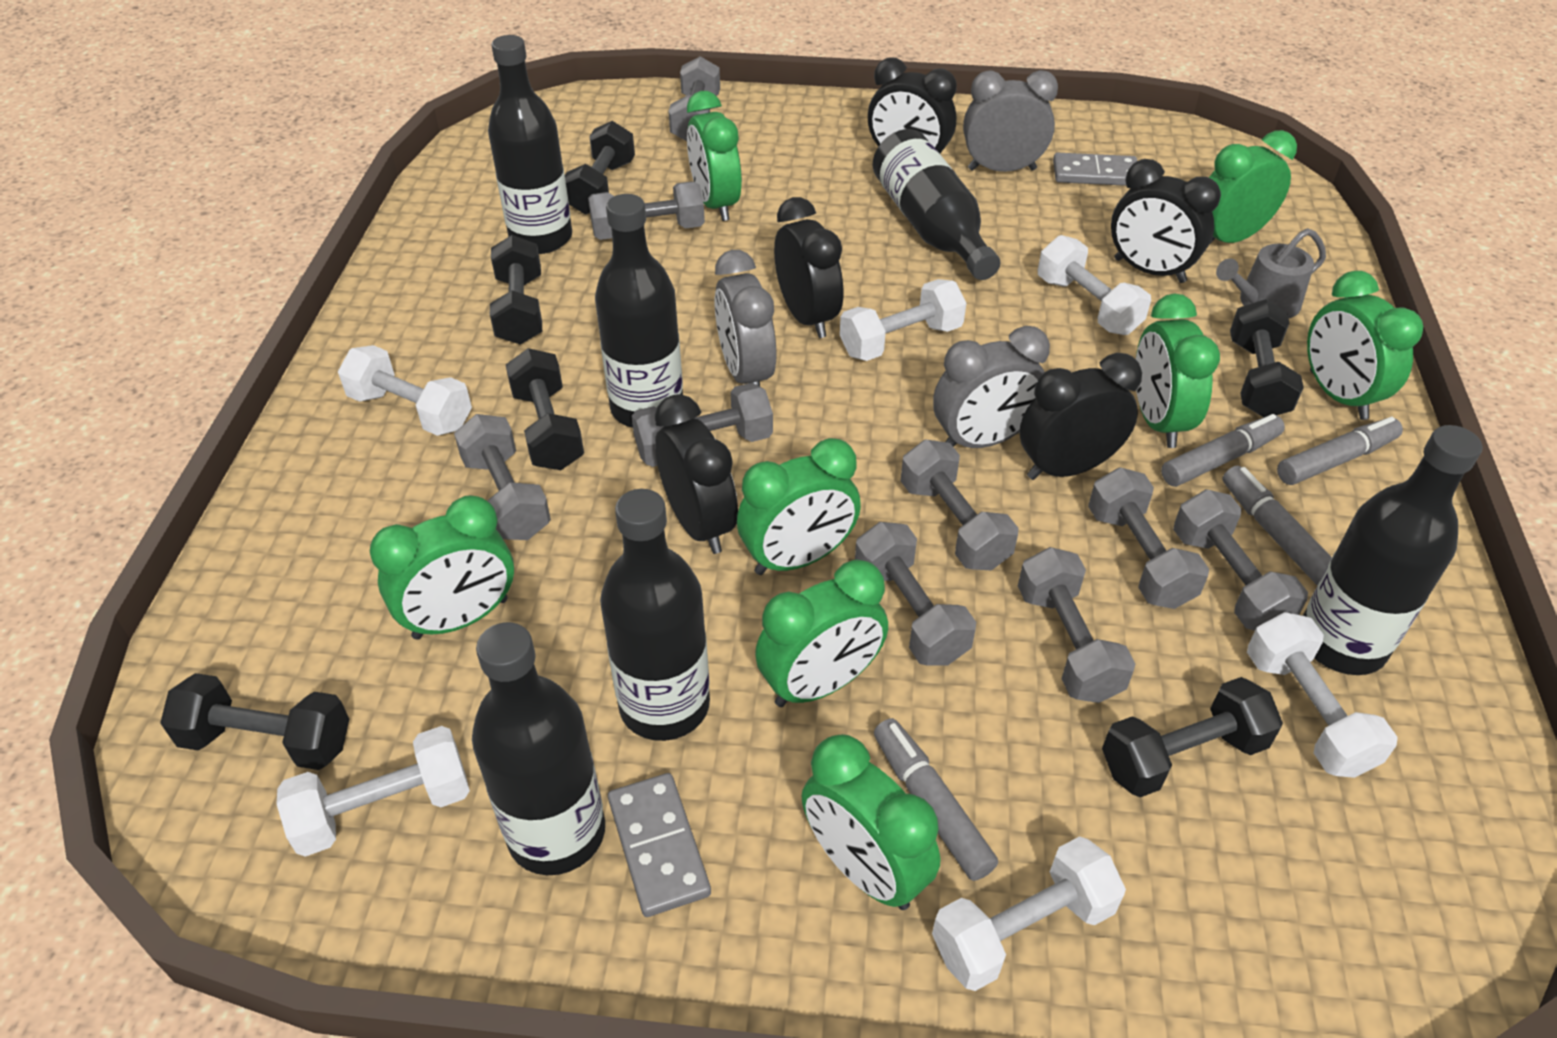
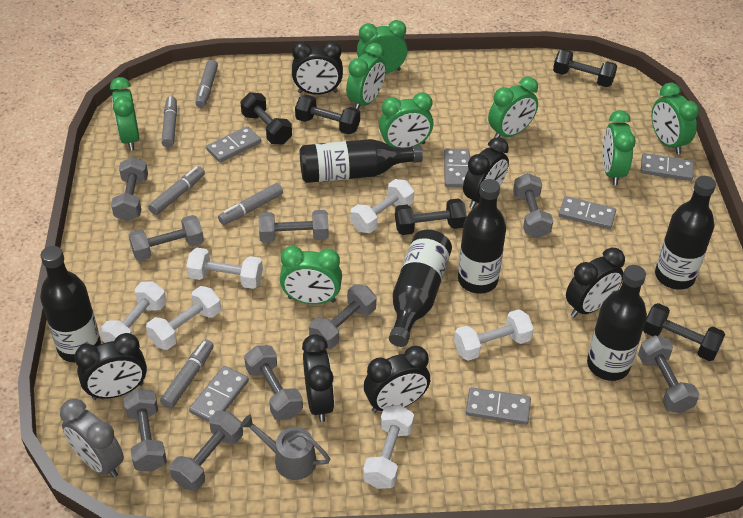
black clock: 5 -> 6
black dumbbell: 6 -> 5
grey clock: 3 -> 1
grey domino: 2 -> 6
grey marker: 4 -> 5

